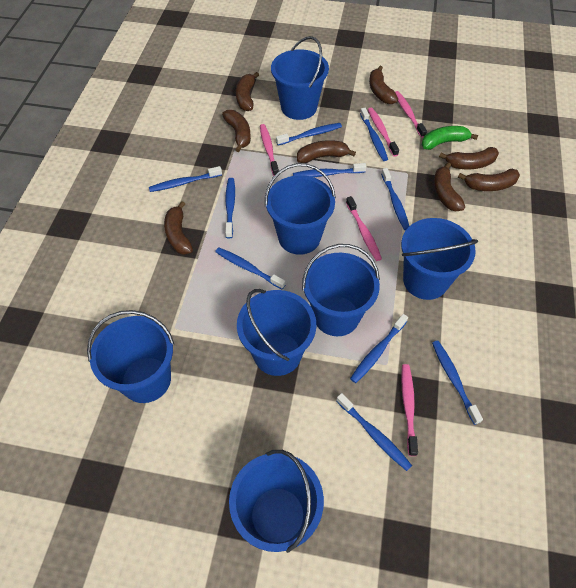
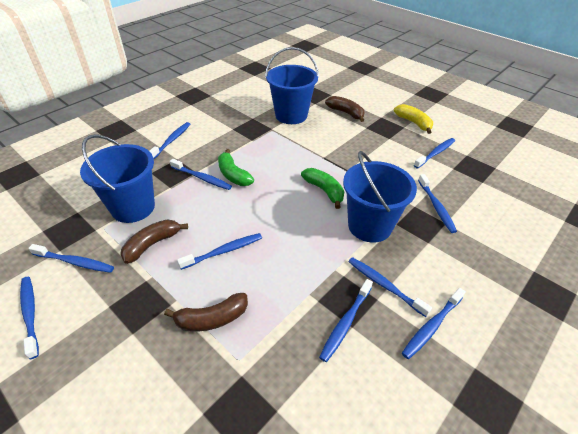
blue bucket: 7 -> 3
brown banana: 8 -> 3
green banana: 1 -> 2
pink toothbrush: 5 -> 0
yellow banana: 0 -> 1

